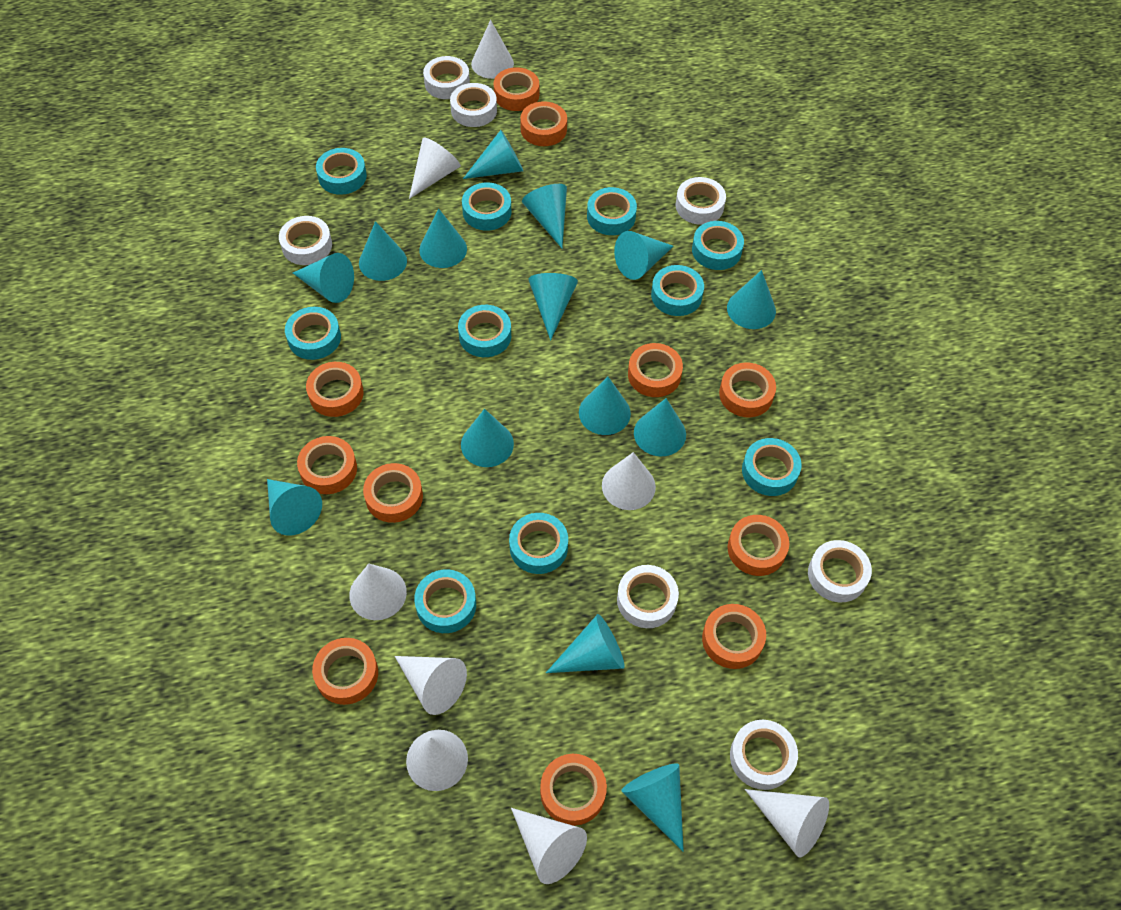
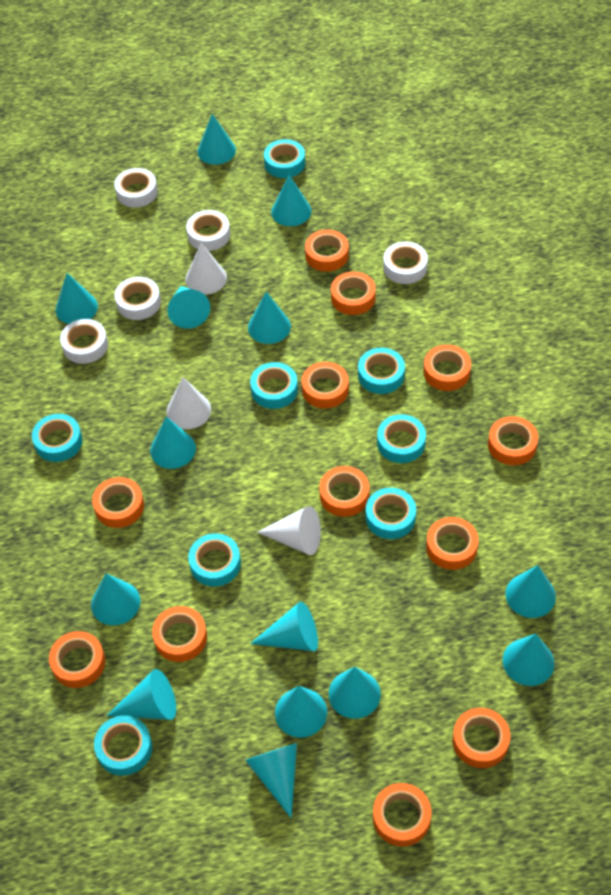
orange tape: 11 -> 12
turquoise tape: 10 -> 8
white cone: 8 -> 3
white tape: 7 -> 5

